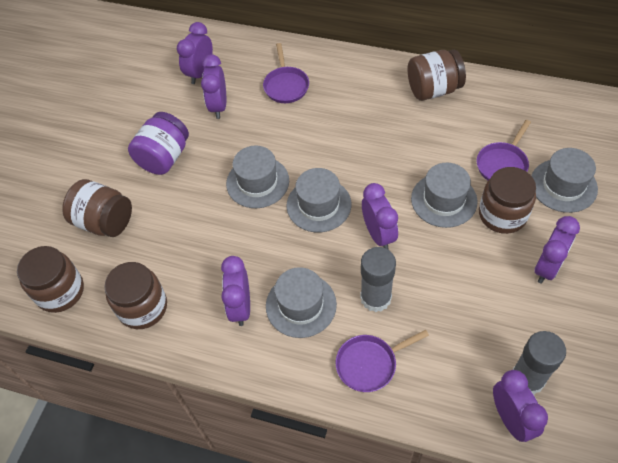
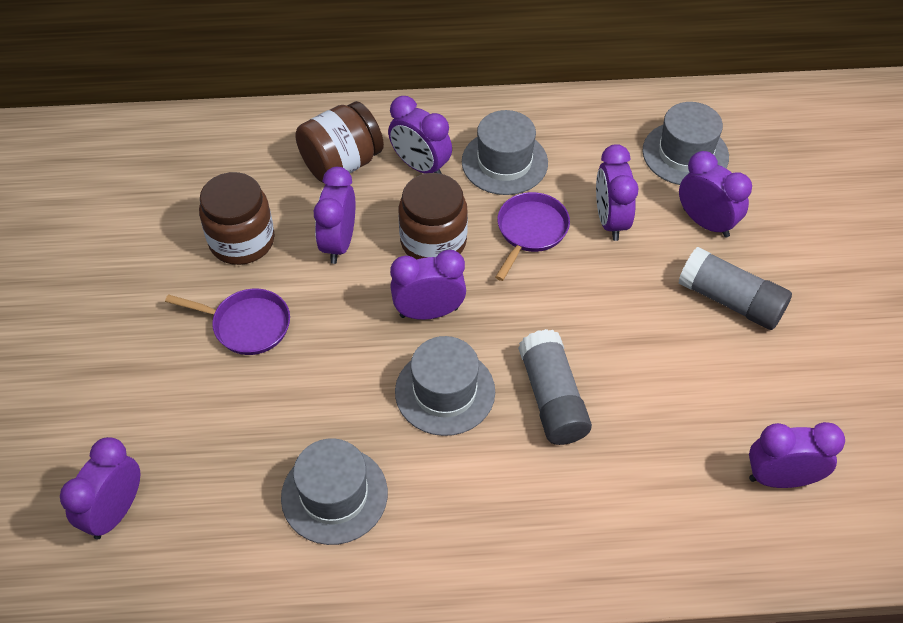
brown jar: 5 -> 3
grey hat: 5 -> 4
purple clock: 6 -> 7
purple jar: 1 -> 0
purple pan: 3 -> 2

